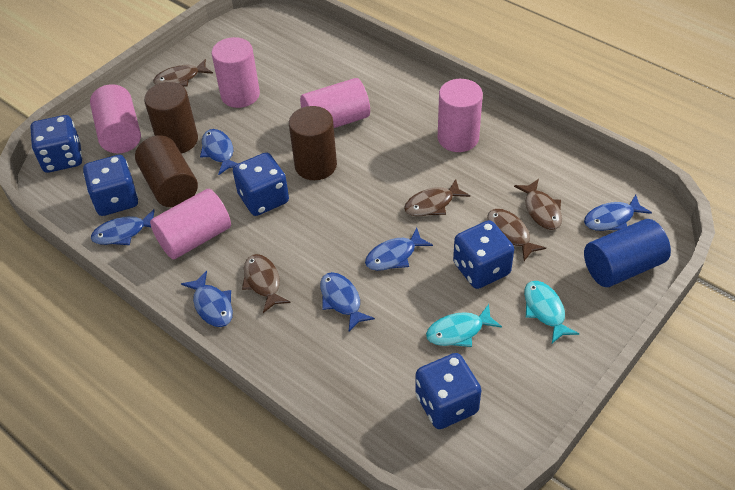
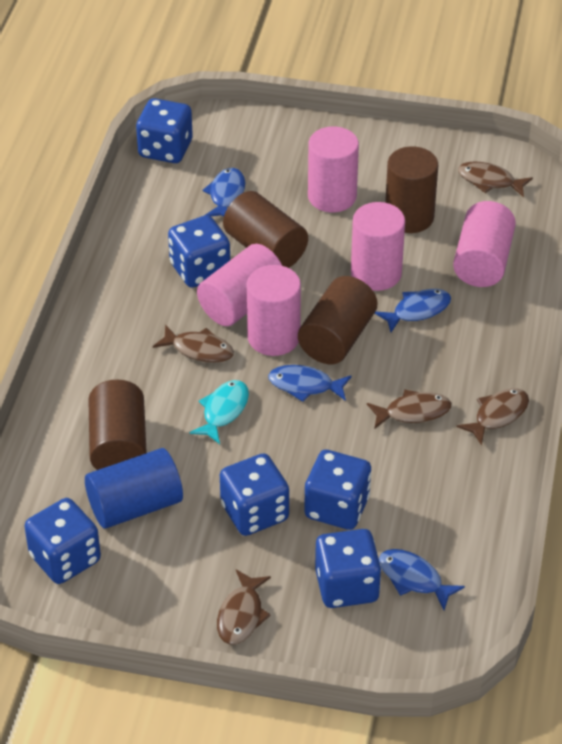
blue dice: 5 -> 6
blue fish: 6 -> 4
brown cylinder: 3 -> 4
turquoise fish: 2 -> 1

